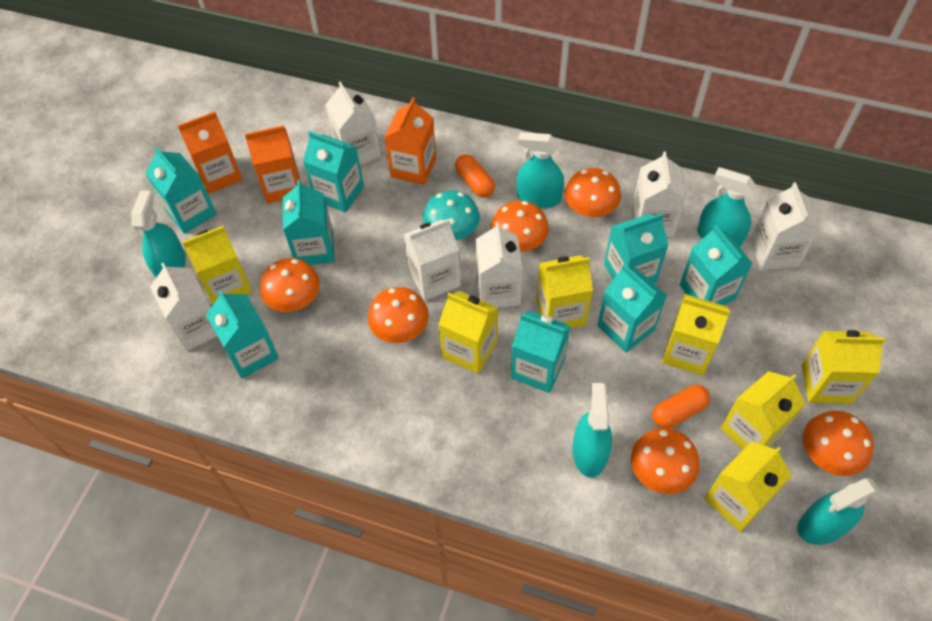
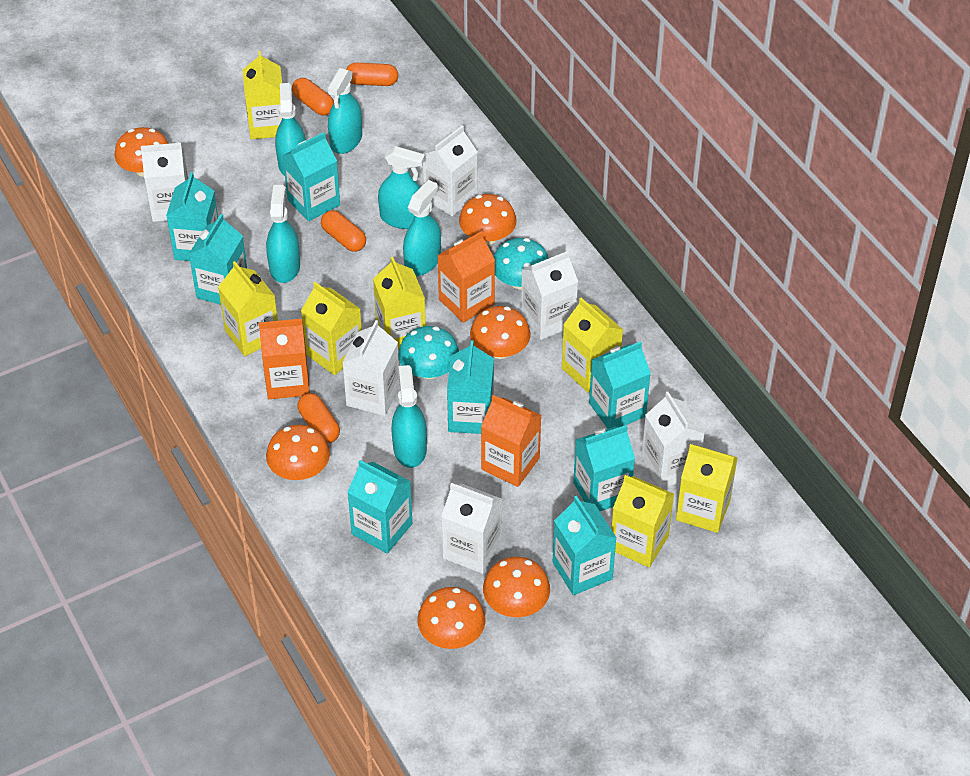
orange capsule: 2 -> 4
turquoise mushroom: 1 -> 2
turquoise spray bottle: 5 -> 6

